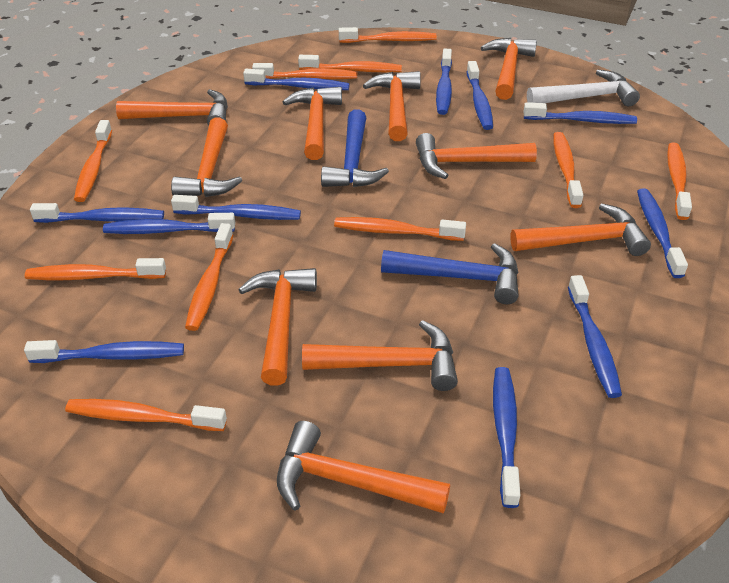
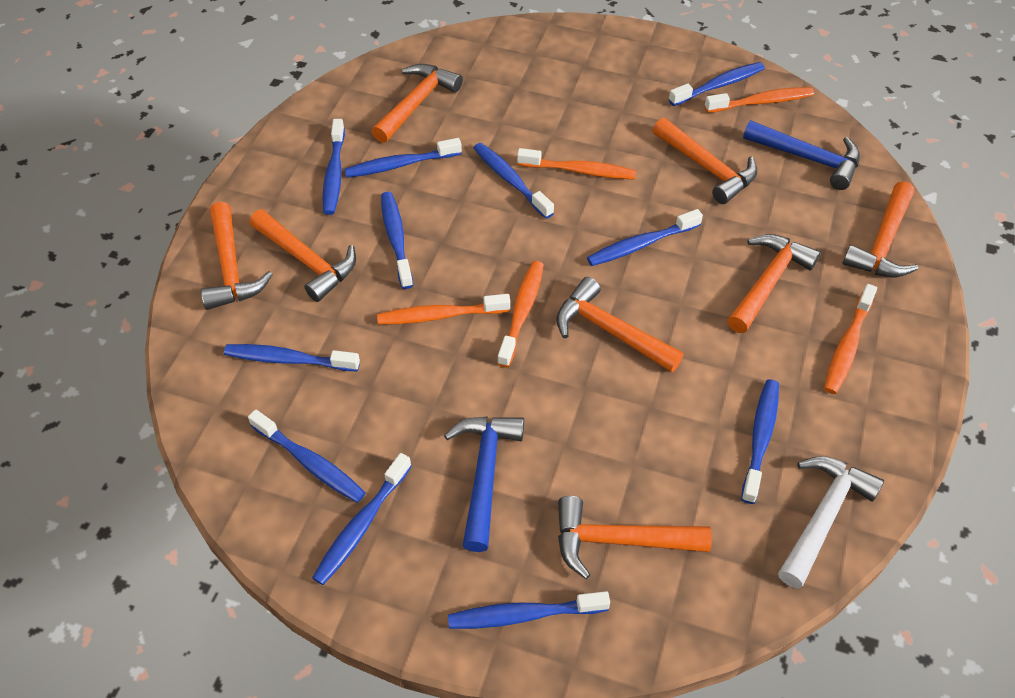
orange hammer: 10 -> 8
orange toothbrush: 10 -> 5

